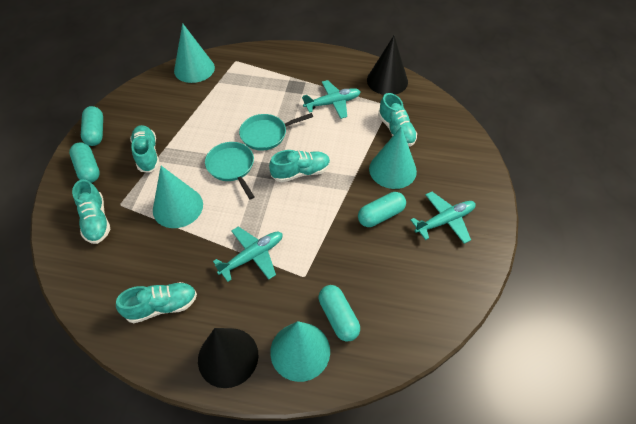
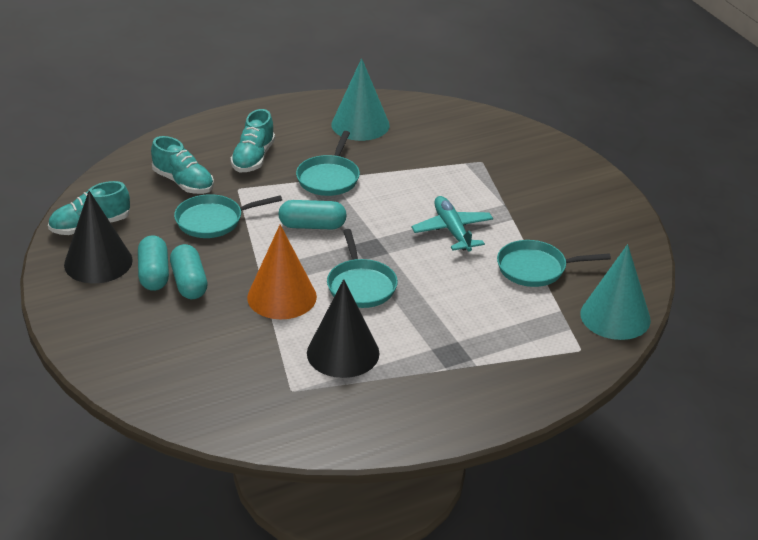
orange cone: 0 -> 1
turquoise capsule: 4 -> 3
turquoise cone: 4 -> 2
turquoise pan: 2 -> 4
turquoise plane: 3 -> 1
turquoise shoe: 5 -> 3

